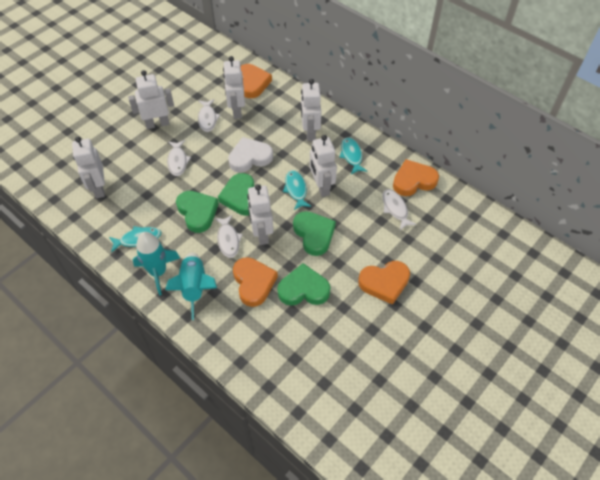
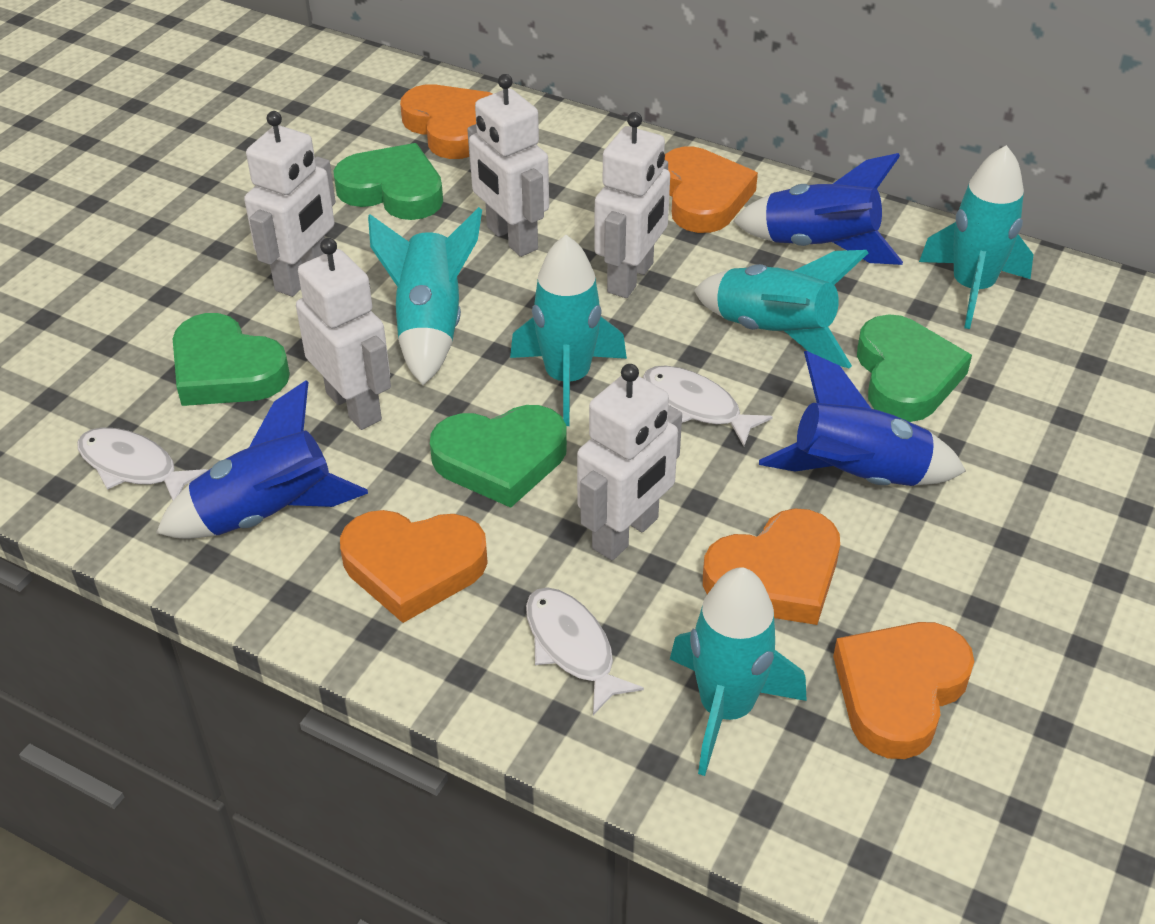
blue rocket: 0 -> 3
orange heart: 4 -> 5
turquoise fish: 3 -> 0
turquoise rocket: 2 -> 5
white fish: 4 -> 3
white heart: 1 -> 0
white robot: 6 -> 5

